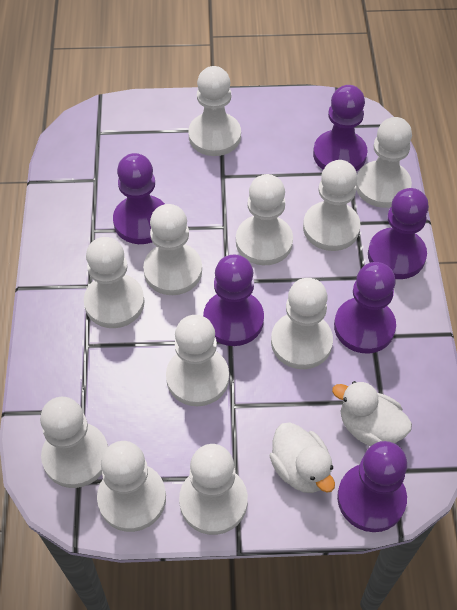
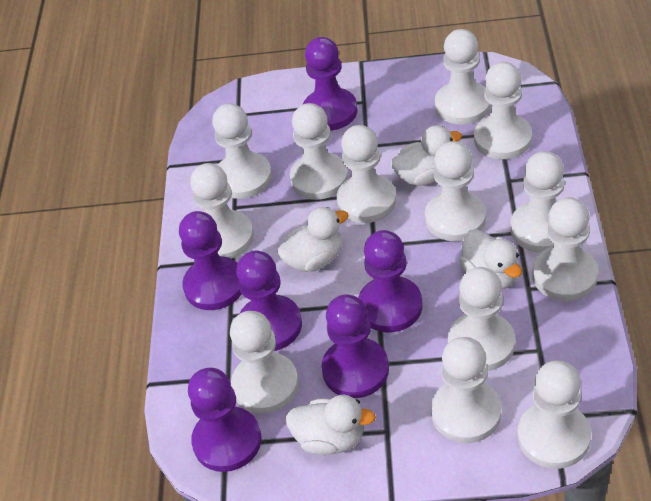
white duck: 2 -> 4
white pawn: 11 -> 13

